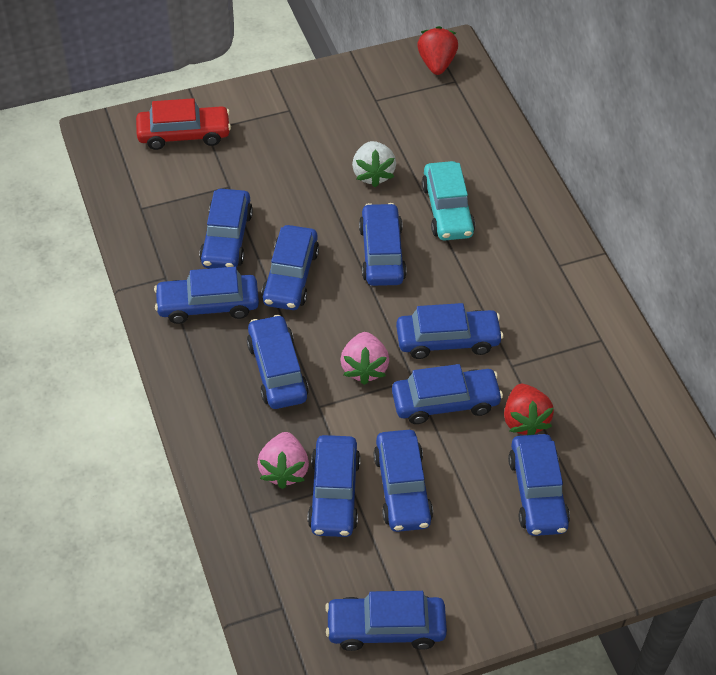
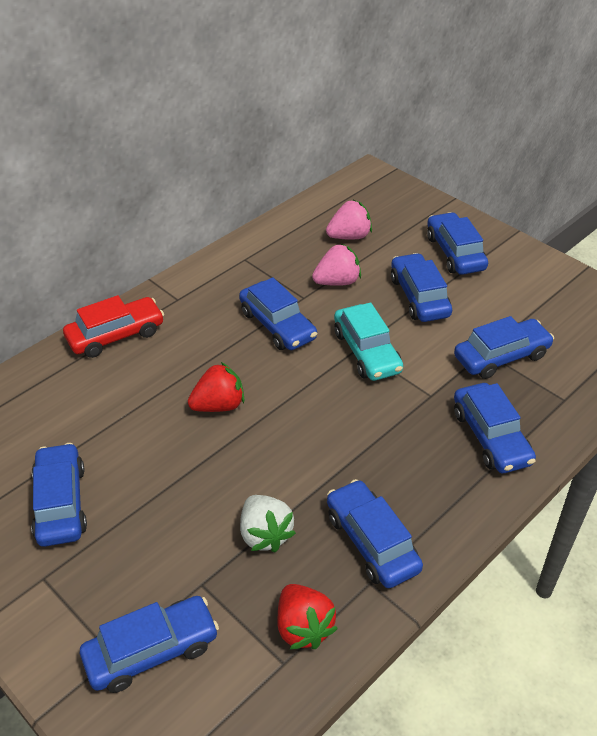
blue car: 11 -> 8

